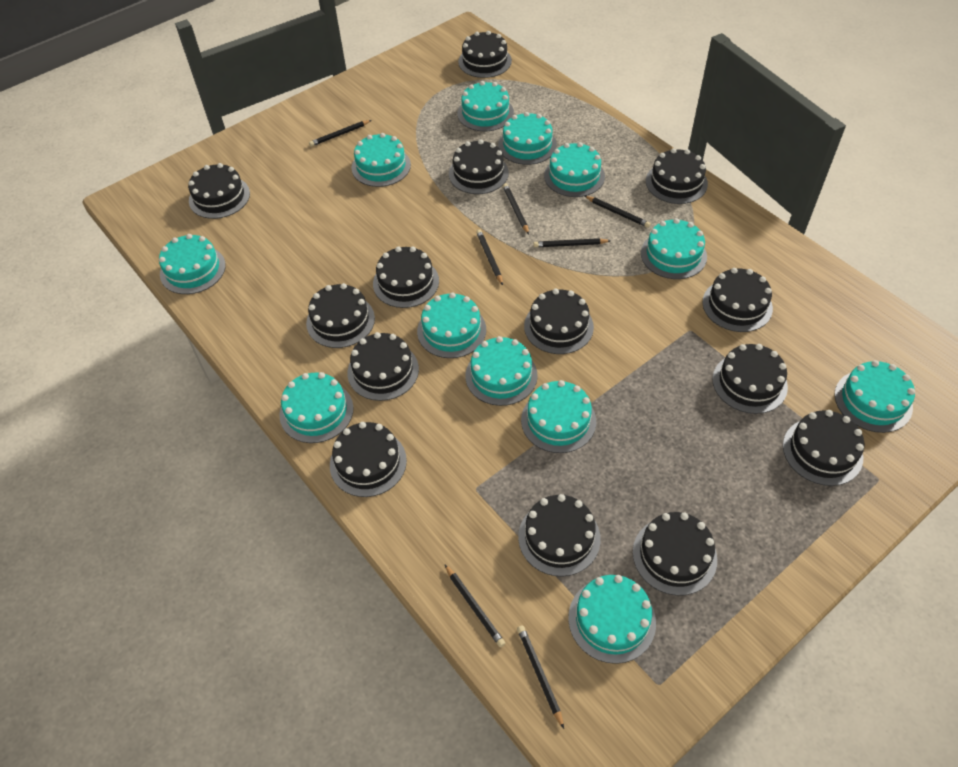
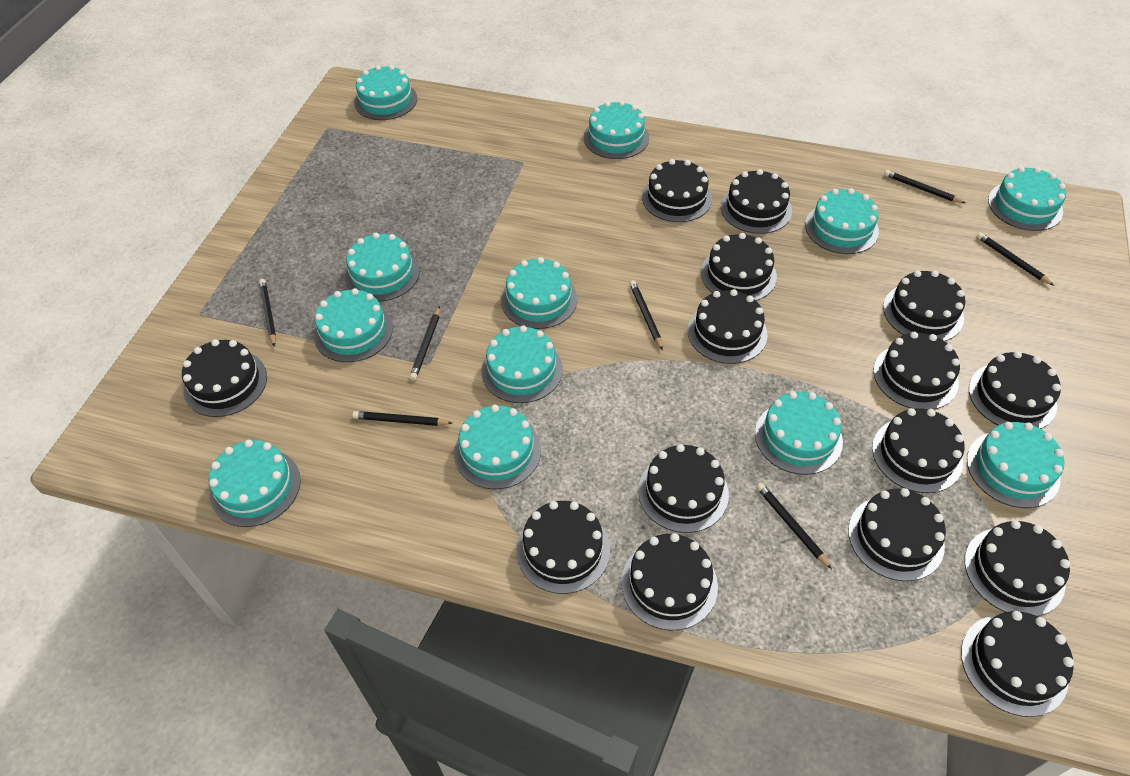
black cake: 14 -> 15

